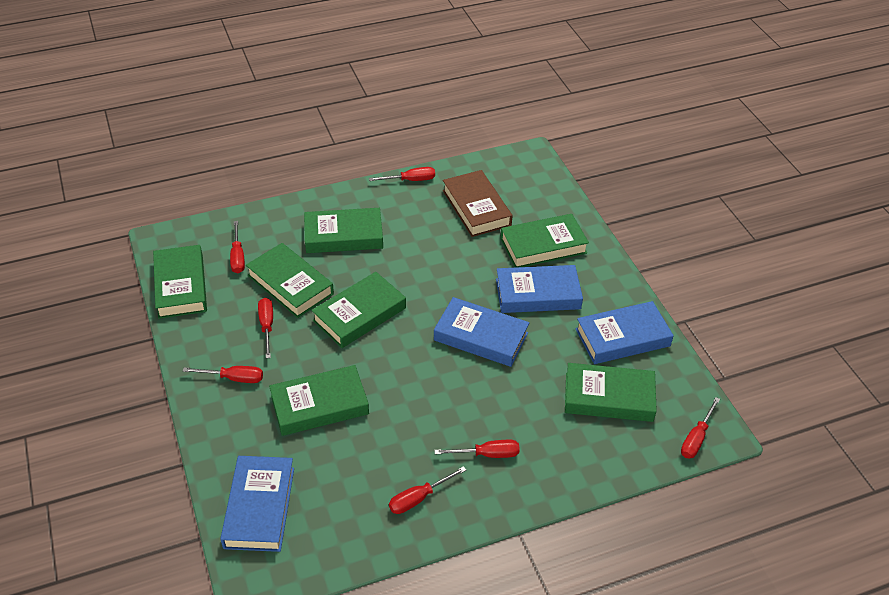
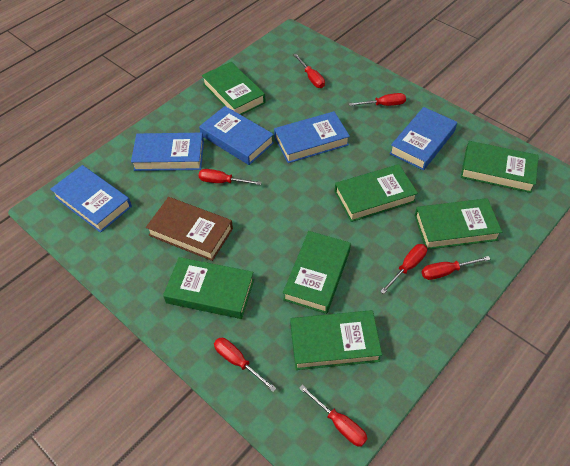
blue book: 4 -> 5

